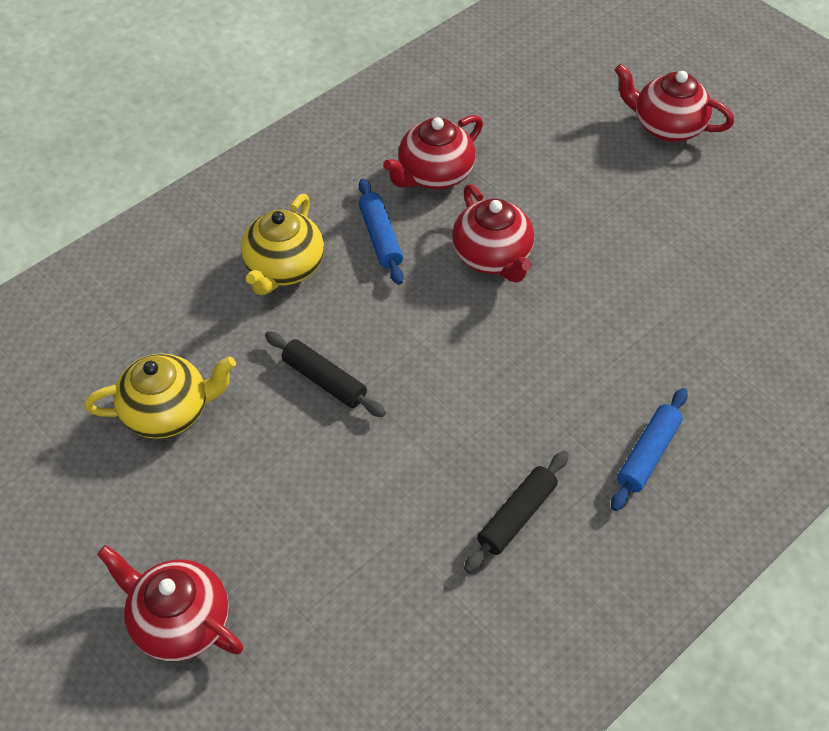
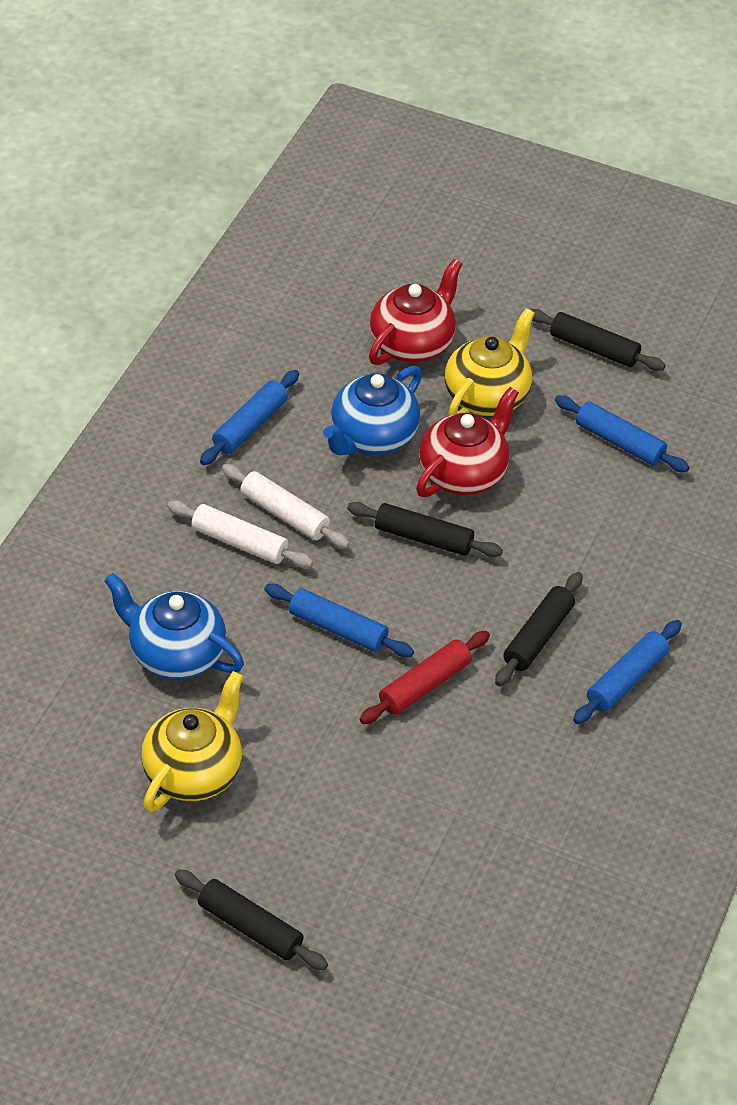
black rolling pin: 2 -> 4
blue rolling pin: 2 -> 4
blue teapot: 0 -> 2
red rolling pin: 0 -> 1
red teapot: 4 -> 2
white rolling pin: 0 -> 2

